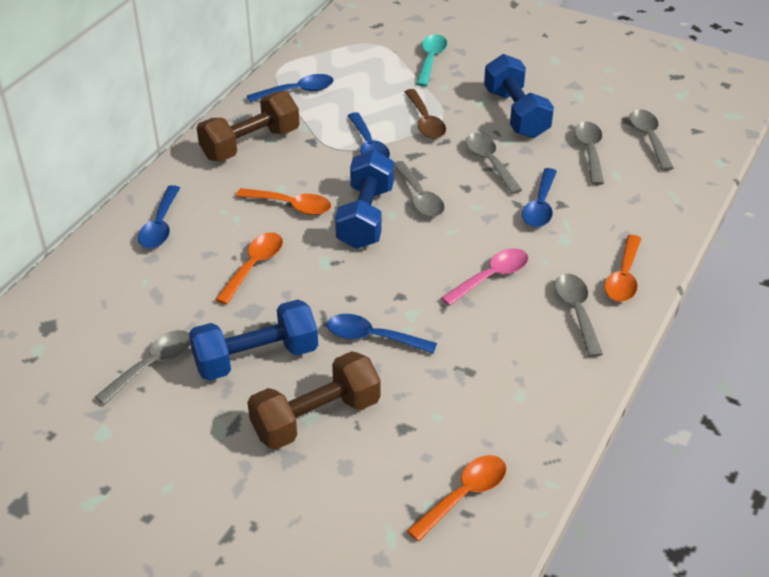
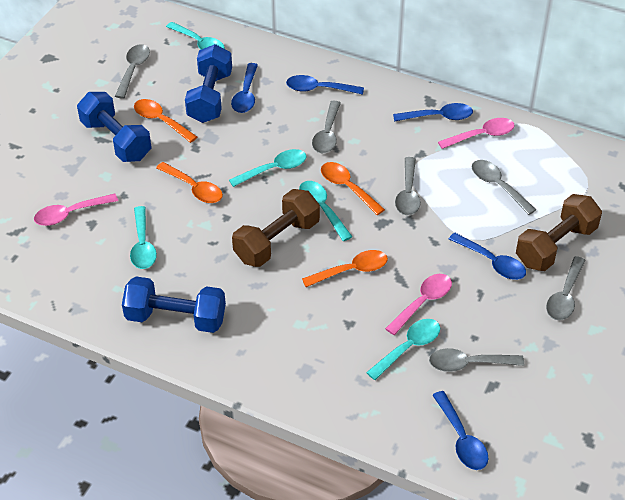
brown spoon: 1 -> 0
pink spoon: 1 -> 3
turquoise spoon: 1 -> 5

